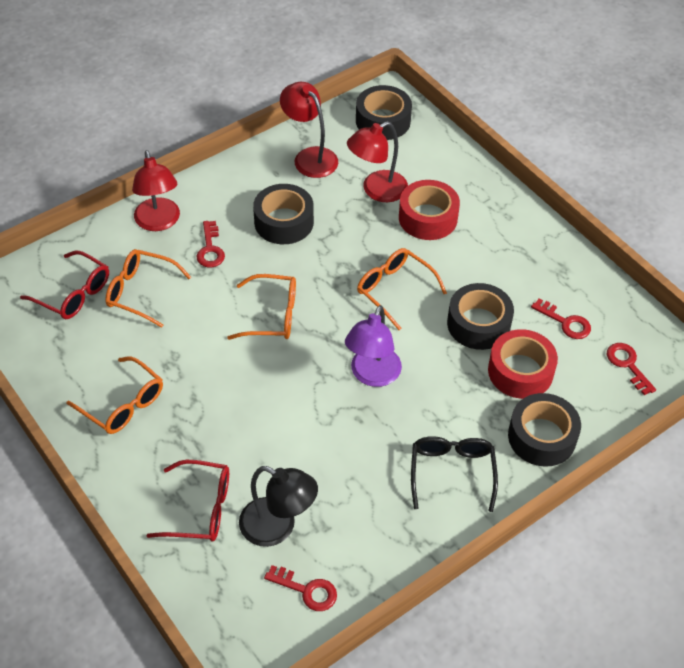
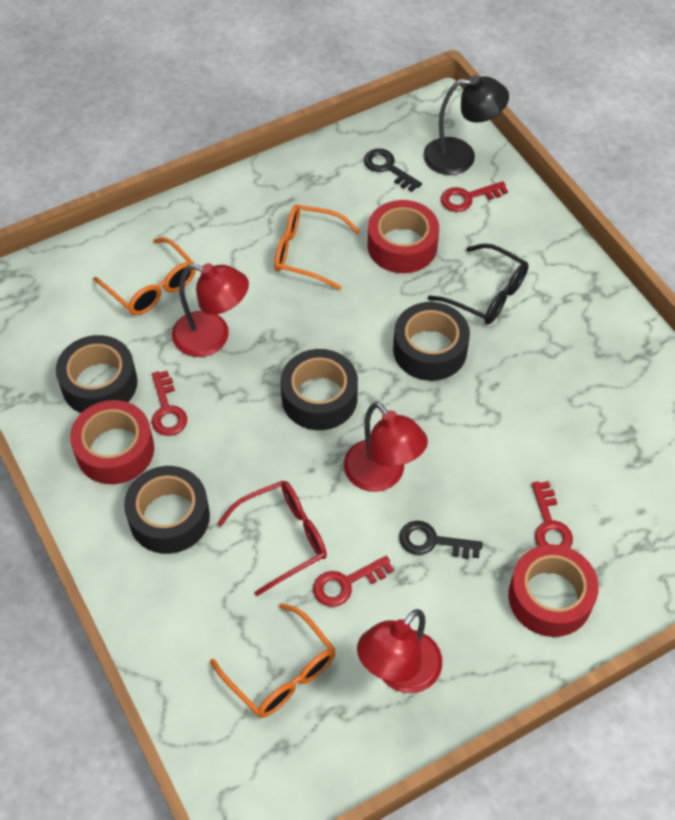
black key: 0 -> 2
orange glasses: 4 -> 3
purple lamp: 1 -> 0
red glasses: 2 -> 1
red tape: 2 -> 3

